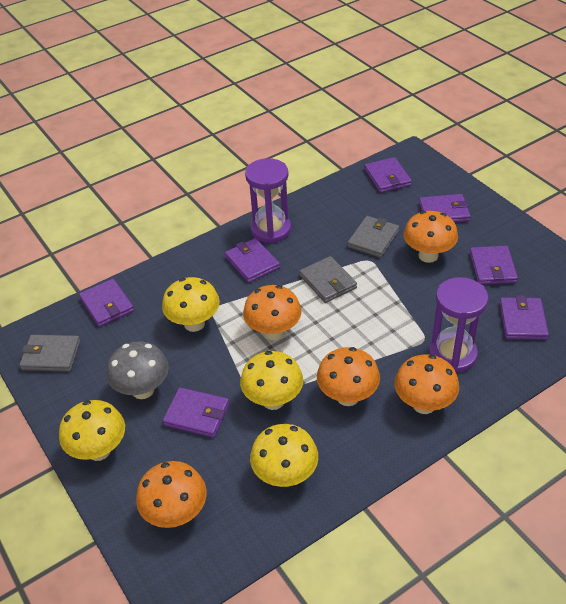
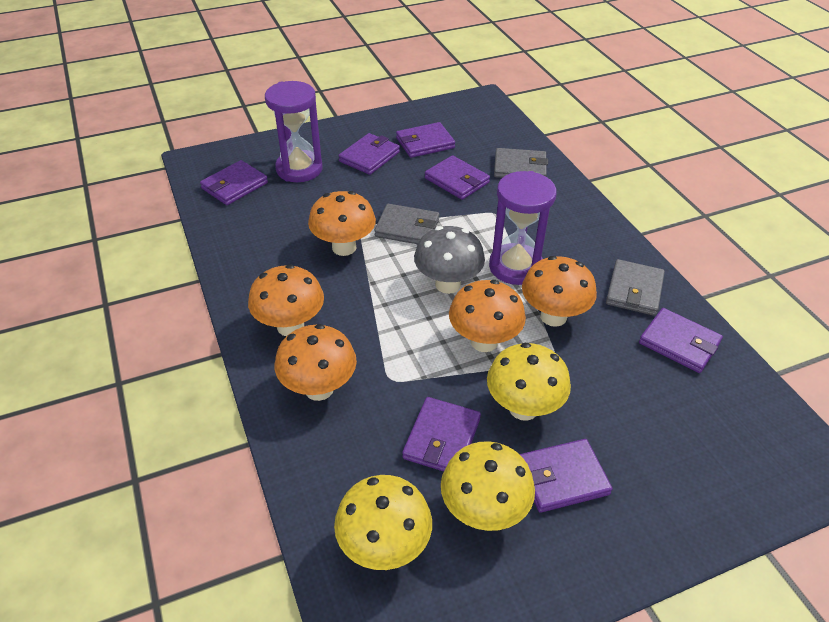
yellow mushroom: 4 -> 3

